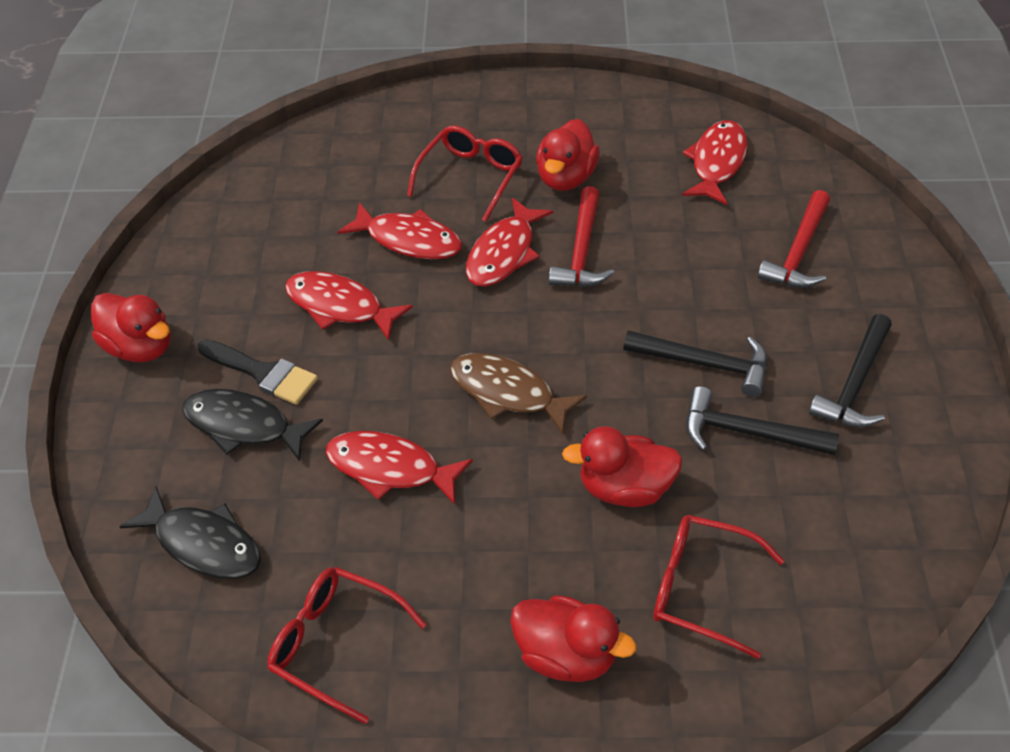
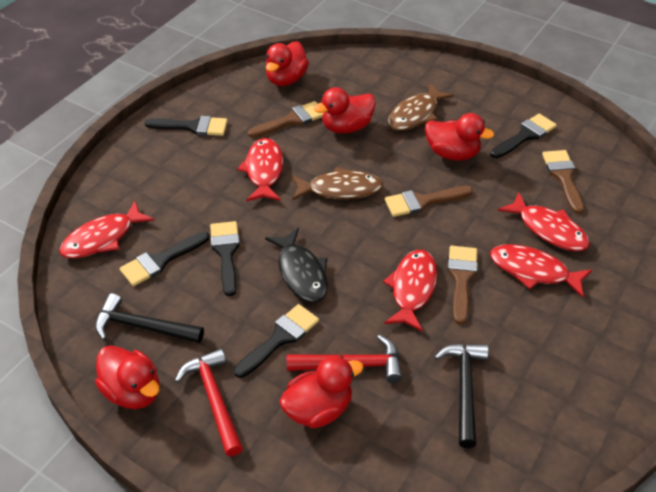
black brush: 1 -> 5
black fish: 2 -> 1
black hammer: 3 -> 2
brown brush: 0 -> 4
brown fish: 1 -> 2
red duck: 4 -> 5
red glasses: 3 -> 0

